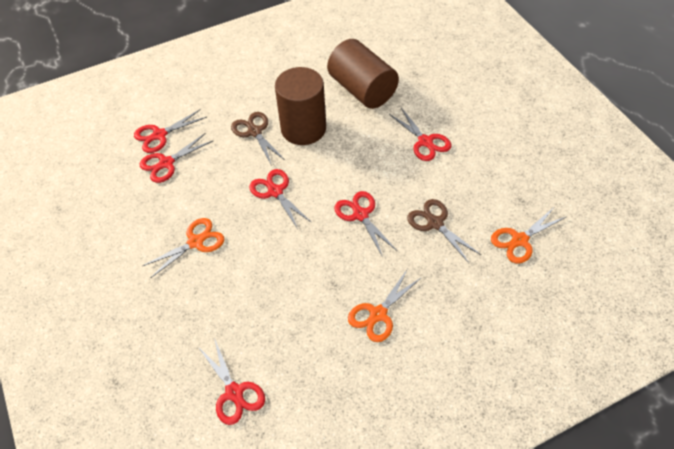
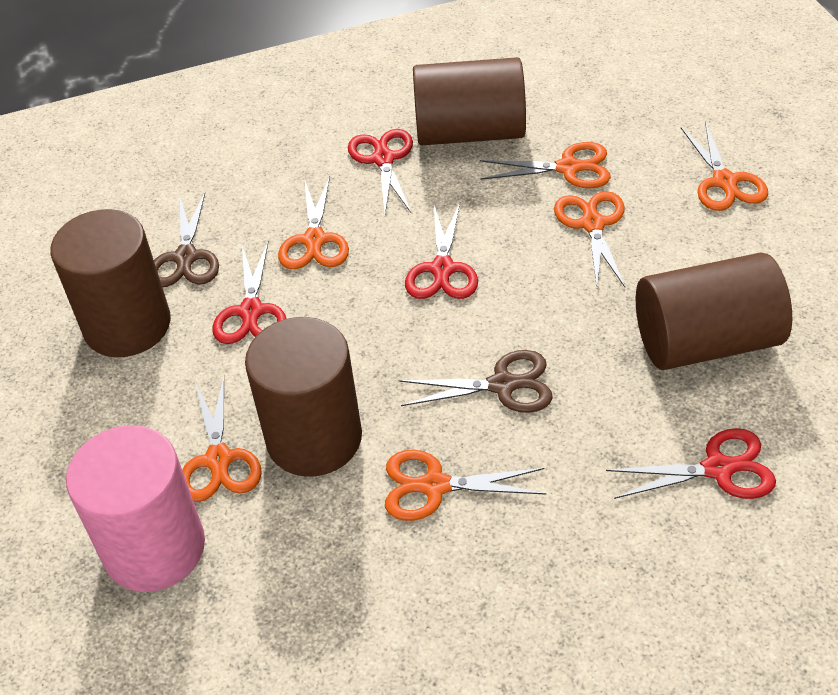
brown cylinder: 2 -> 4
orange scissors: 3 -> 6
pink cylinder: 0 -> 1
red scissors: 6 -> 4

